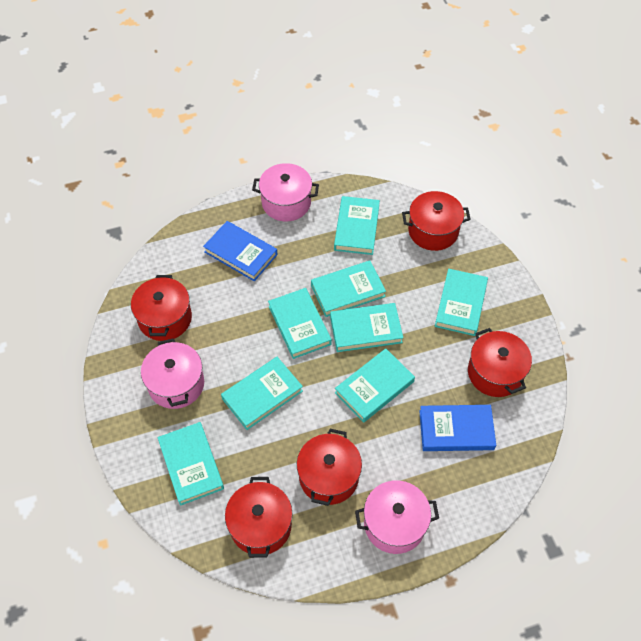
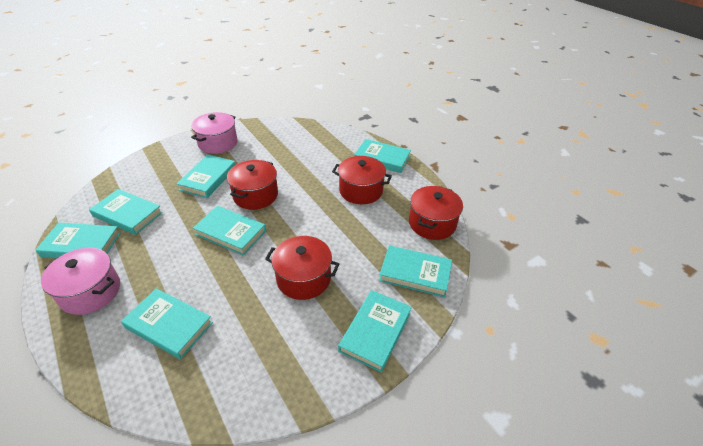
blue book: 2 -> 0
pink pot: 3 -> 2
red pot: 5 -> 4

